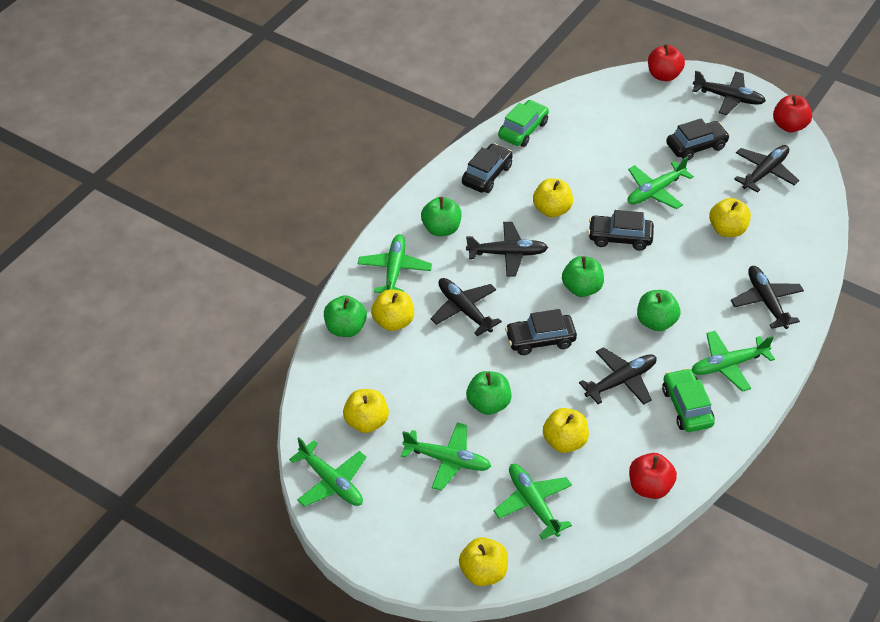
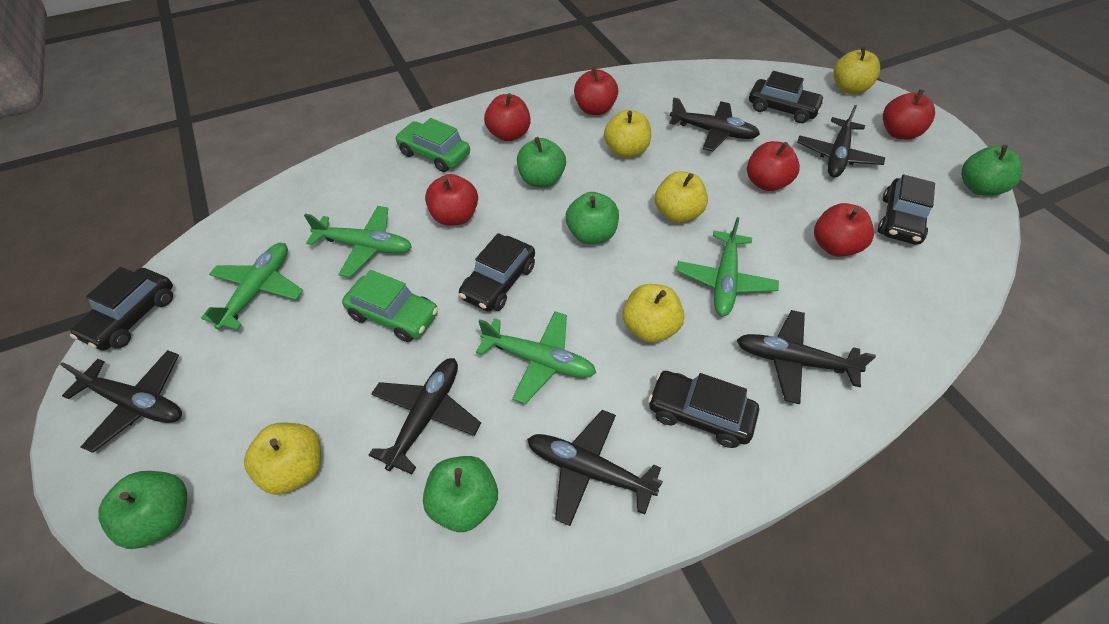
black car: 4 -> 5
green plane: 6 -> 4
red apple: 3 -> 6
yellow apple: 6 -> 5

